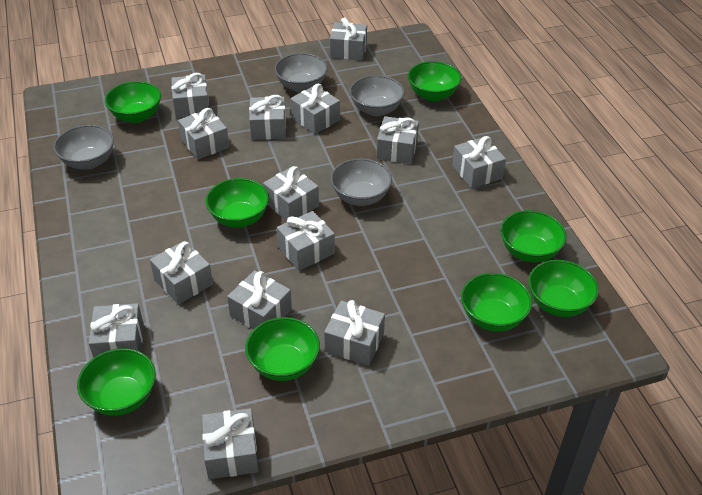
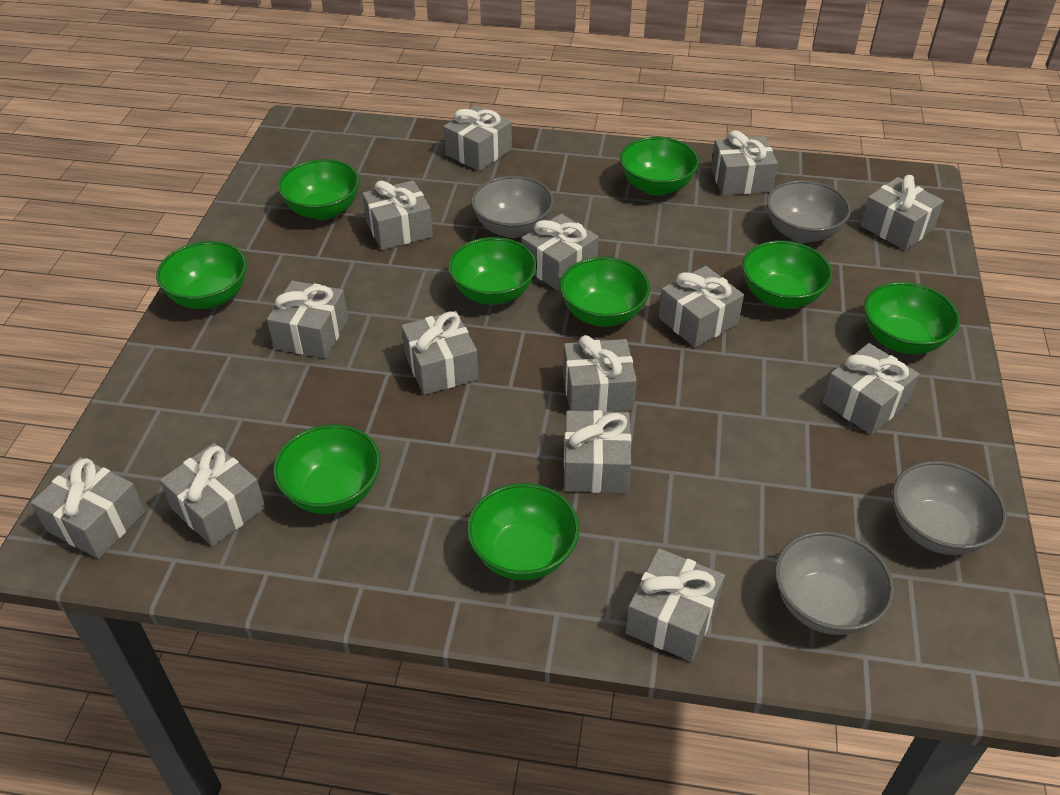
green bowl: 8 -> 9

